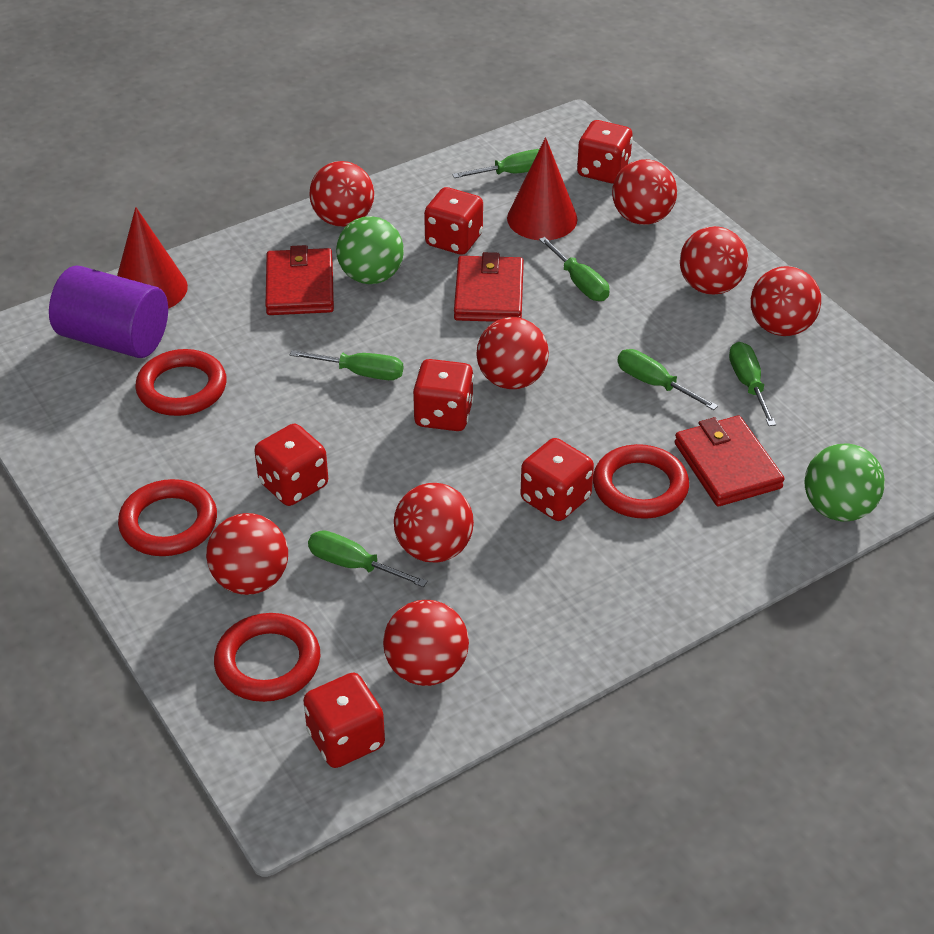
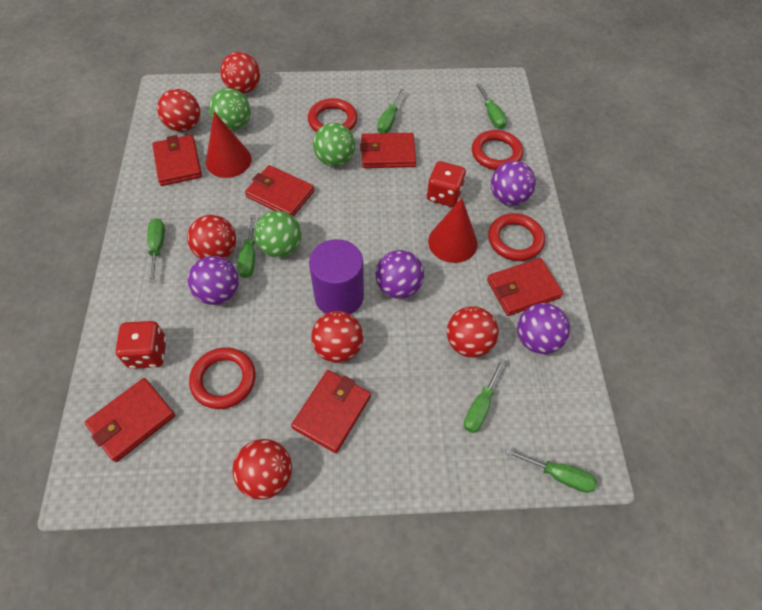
green ball: 2 -> 3
purple ball: 0 -> 4
red ball: 8 -> 6
red dice: 6 -> 2
red wallet: 3 -> 6

